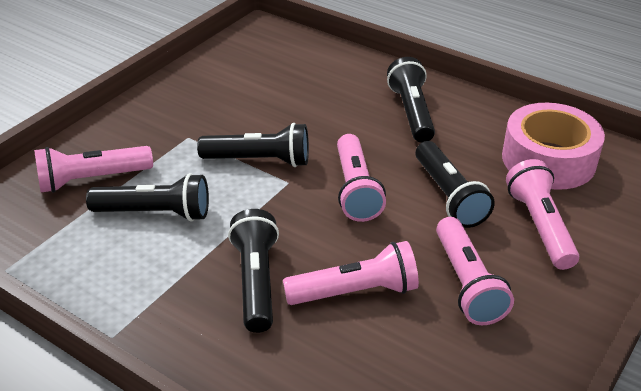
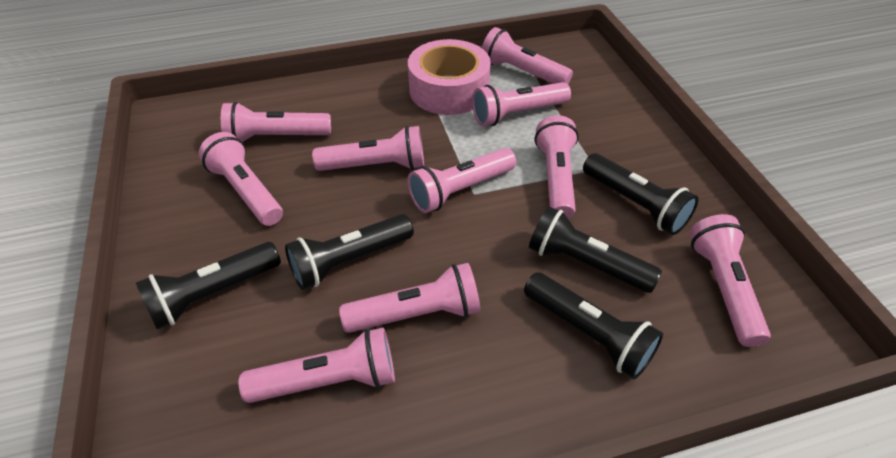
pink flashlight: 5 -> 10

